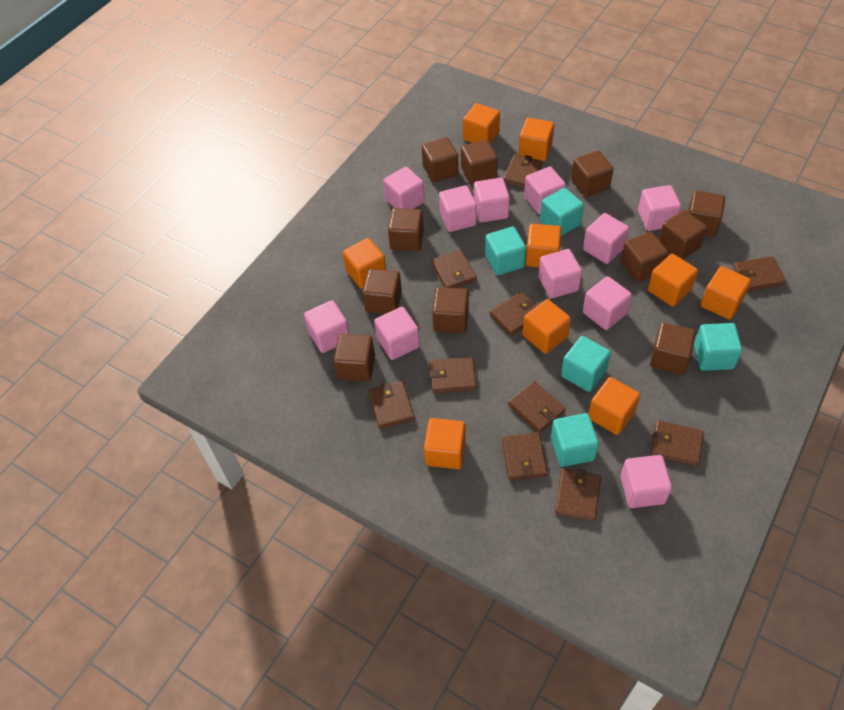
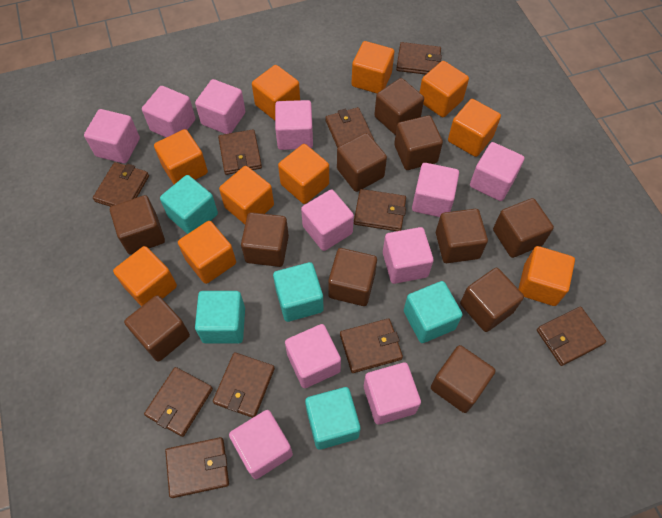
orange cube: 9 -> 10

